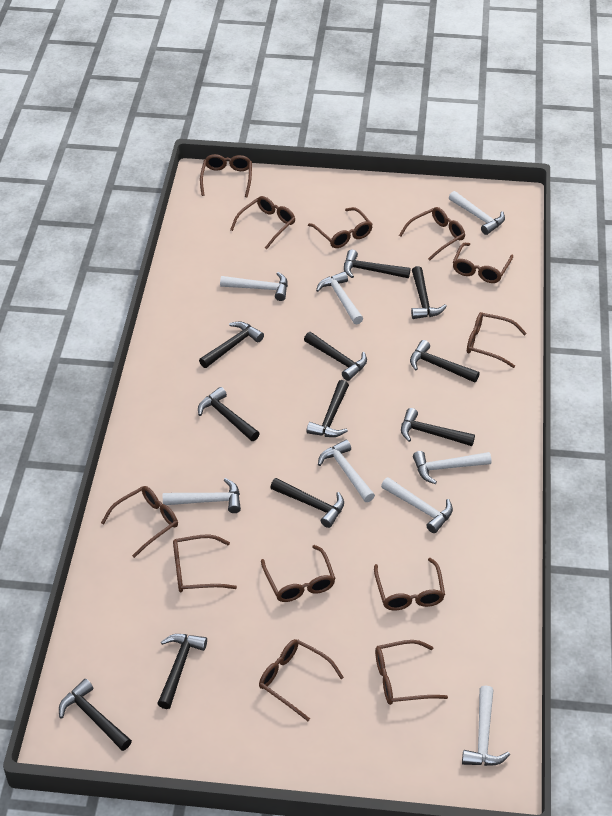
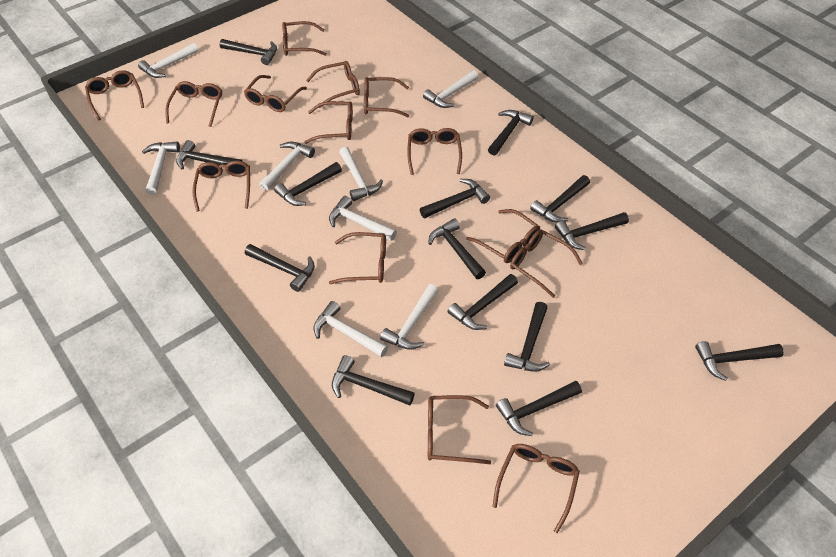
black hammer: 11 -> 14
brown glasses: 12 -> 14

